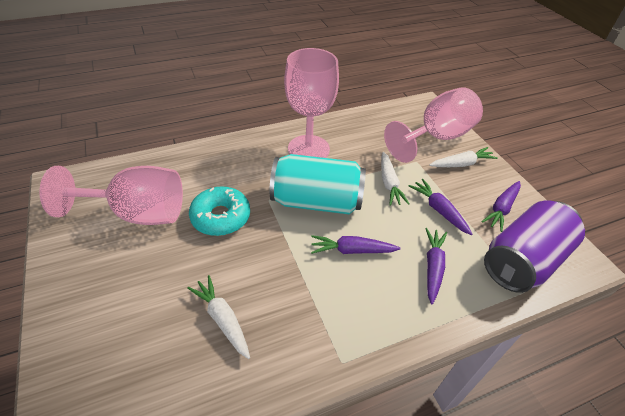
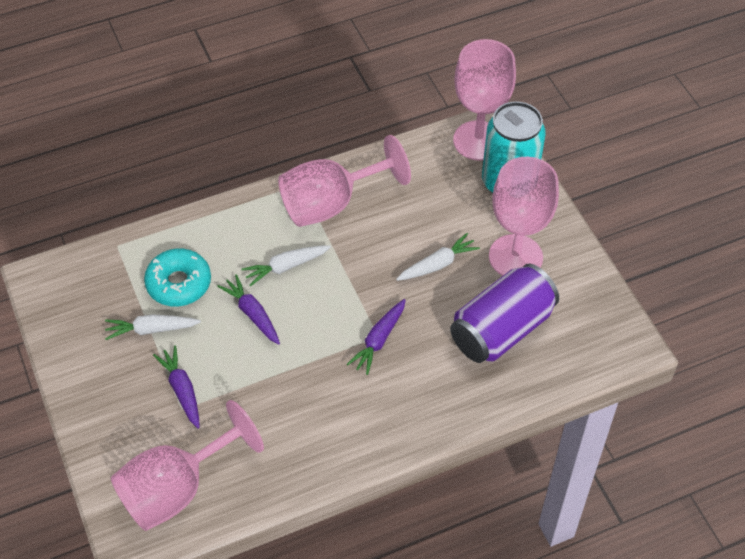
pink goblet: 3 -> 4
purple carrot: 4 -> 3

